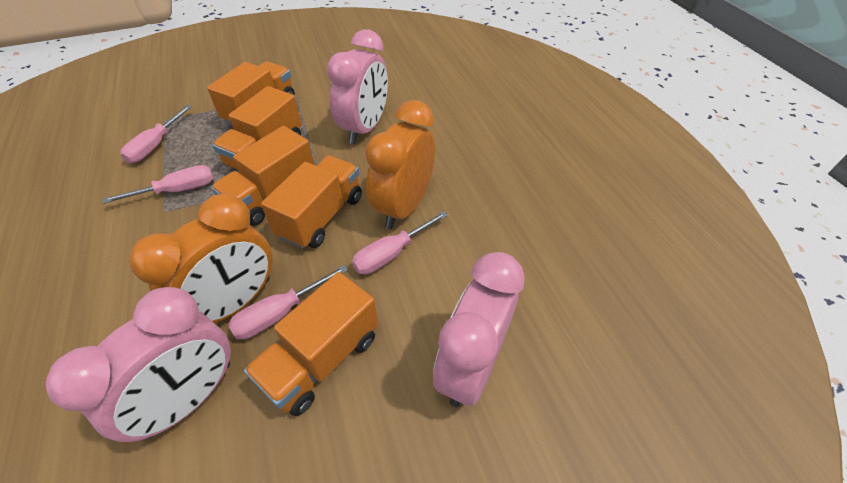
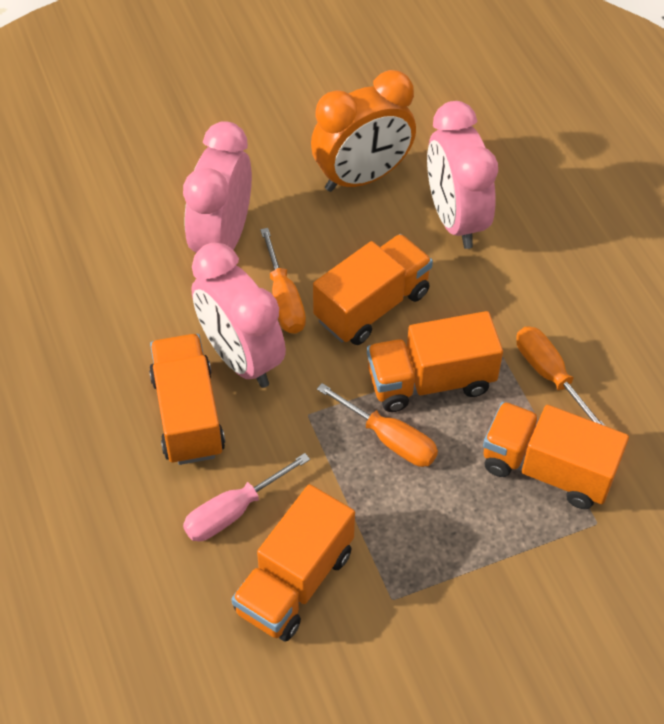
orange clock: 2 -> 1
orange screwdriver: 0 -> 3
pink screwdriver: 4 -> 1

